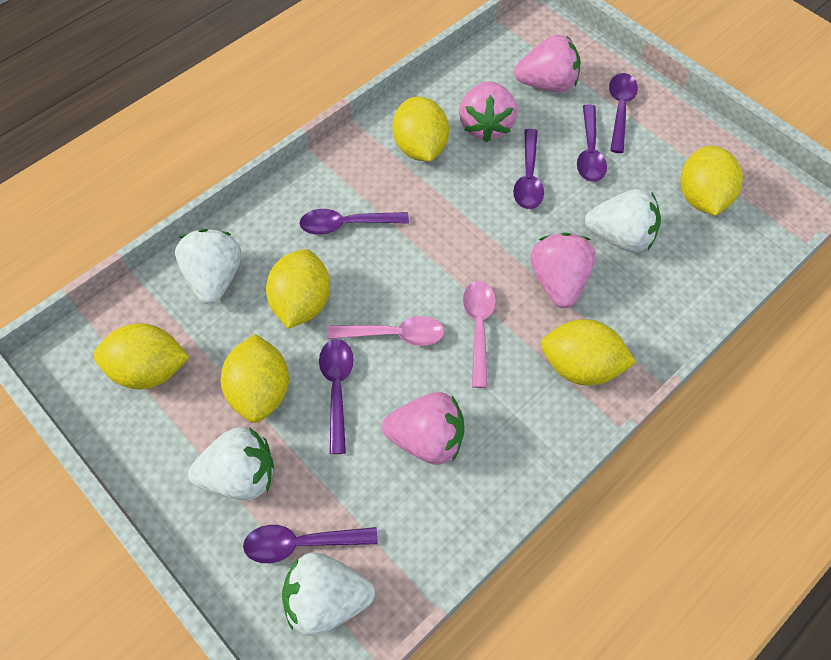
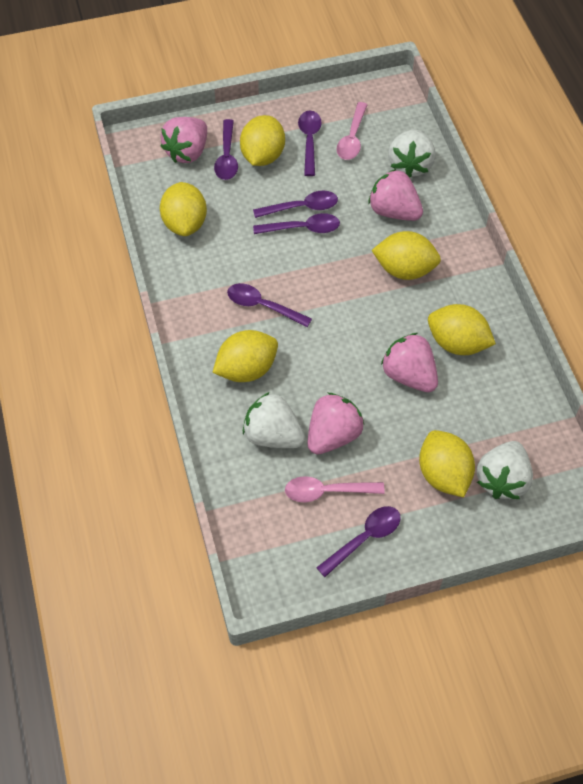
white strawberry: 4 -> 3

